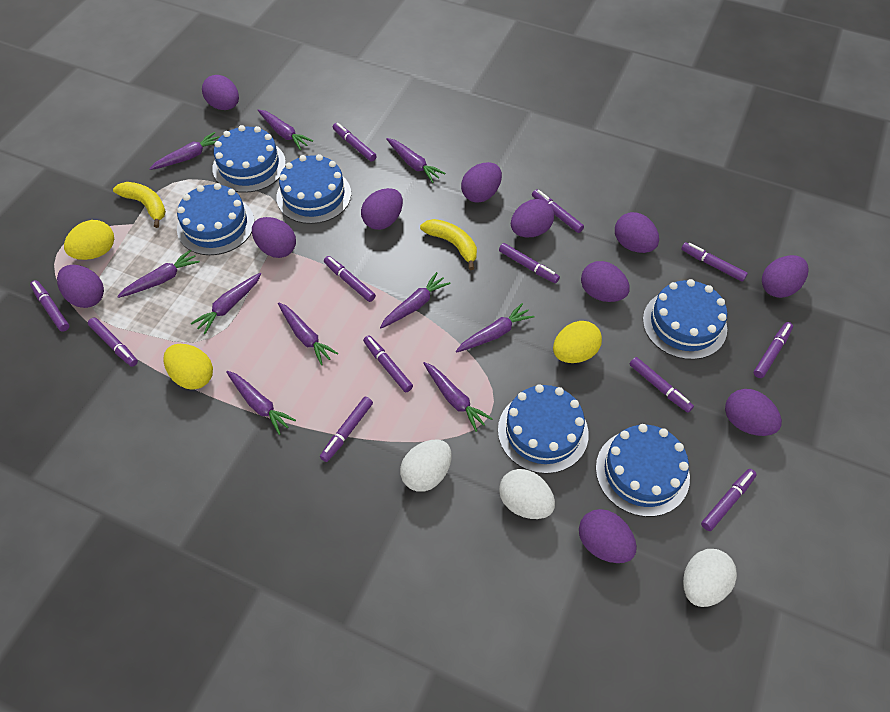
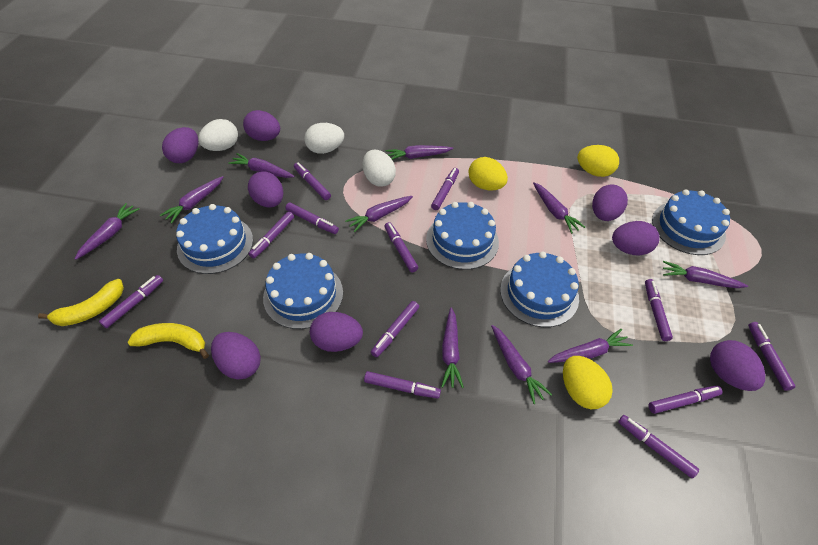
blue cake: 6 -> 5
purple egg: 11 -> 8

